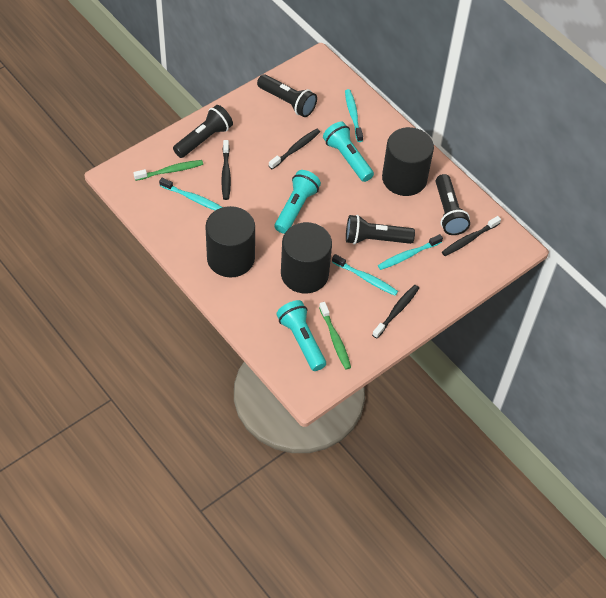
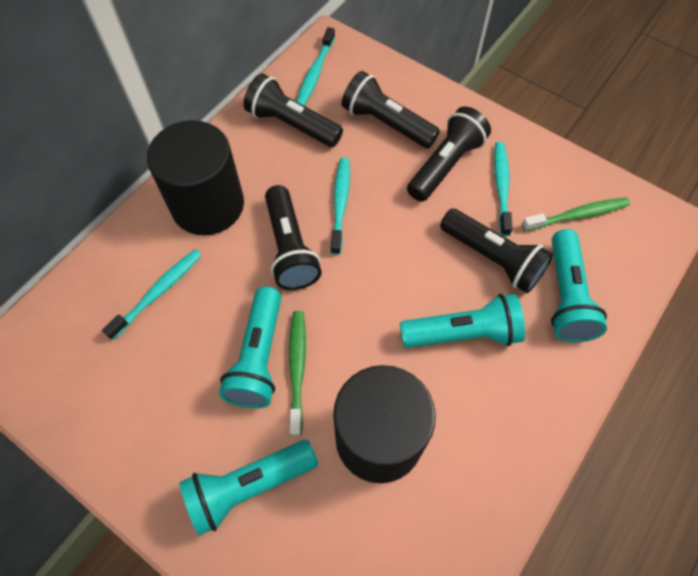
black cylinder: 3 -> 2
black flashlight: 4 -> 5
black toothbrush: 4 -> 0
turquoise flashlight: 3 -> 4

